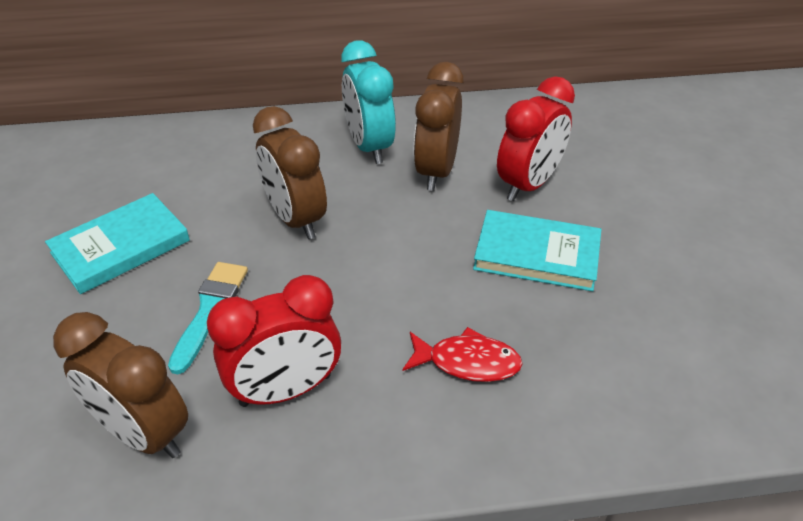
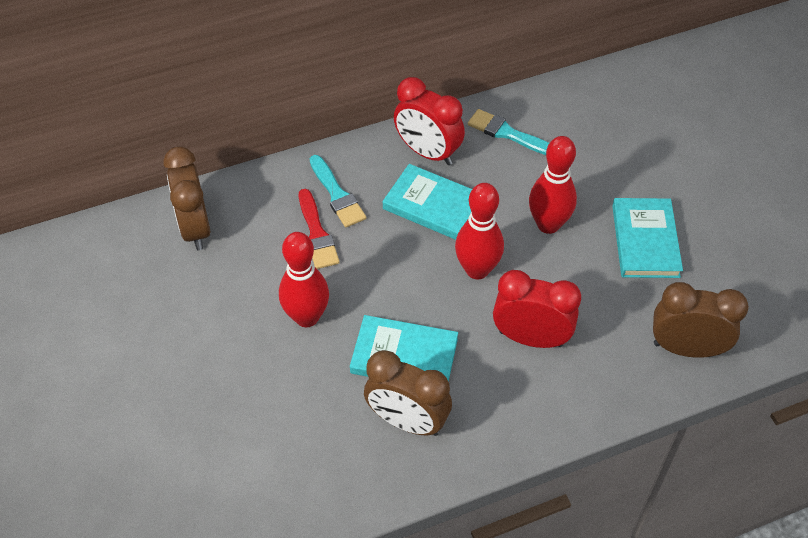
red bowling pin: 0 -> 3
red brush: 0 -> 1
red fish: 1 -> 0
turquoise book: 2 -> 3
turquoise brush: 1 -> 2
turquoise clock: 1 -> 0

